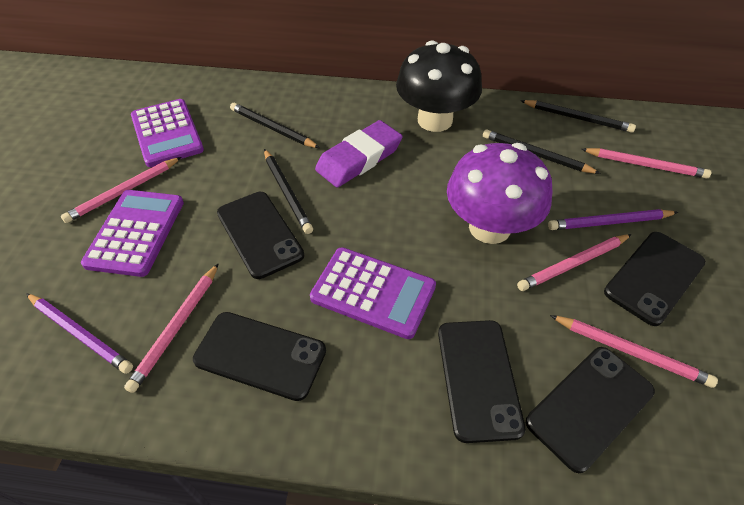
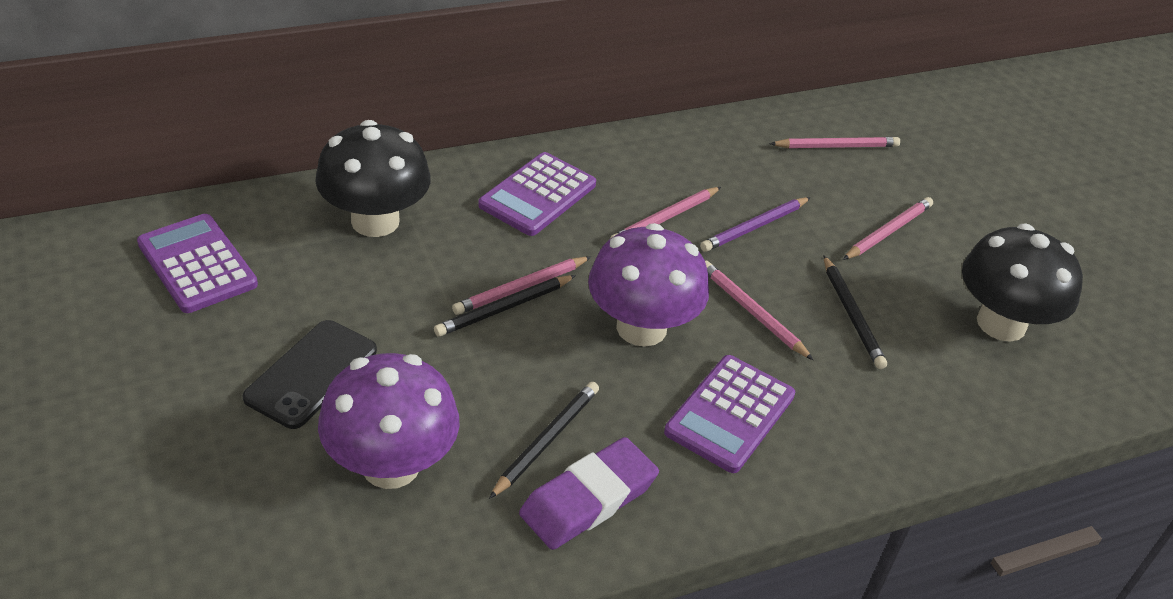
black mushroom: 1 -> 2
black pencil: 4 -> 3
black phone: 5 -> 1
purple mushroom: 1 -> 2
purple pencil: 2 -> 1

